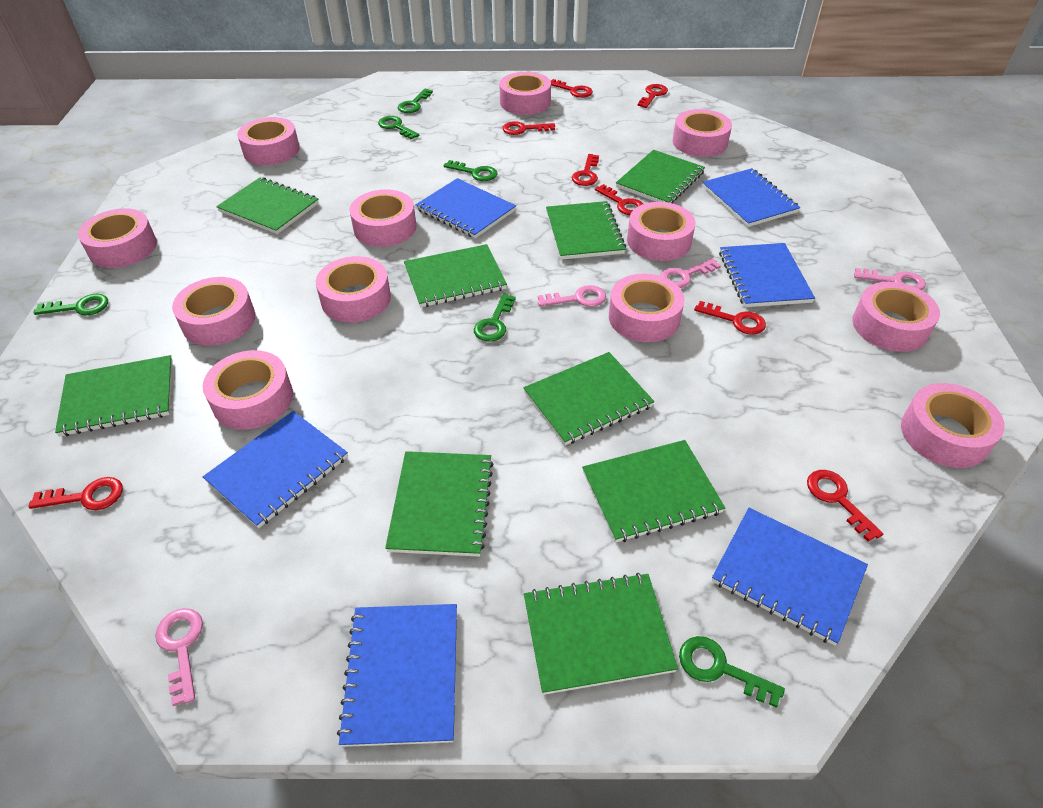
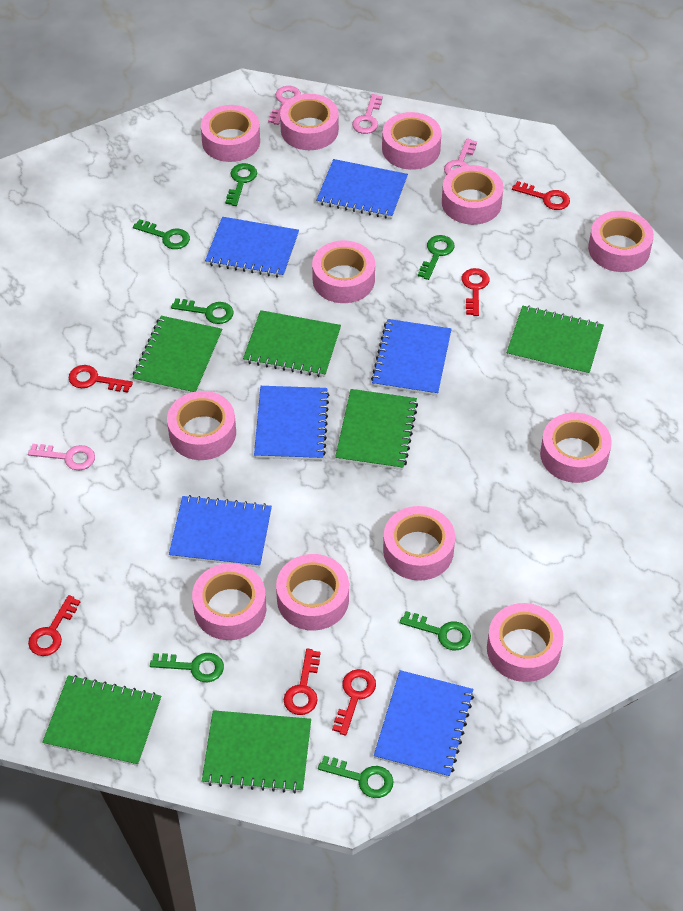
green key: 6 -> 7
green notebook: 9 -> 6
red key: 8 -> 6

